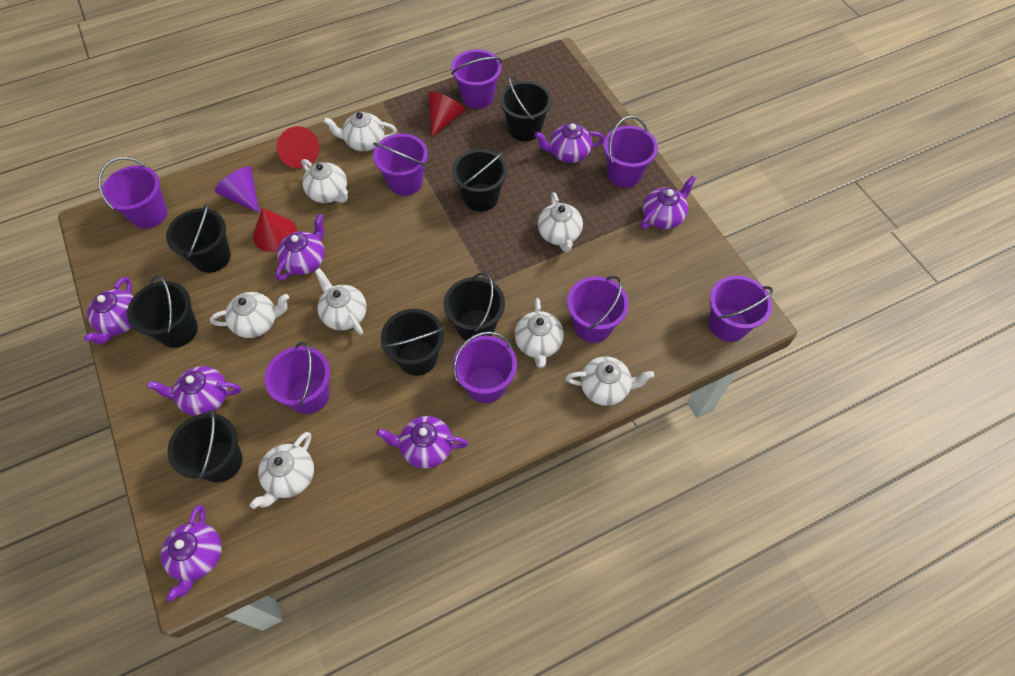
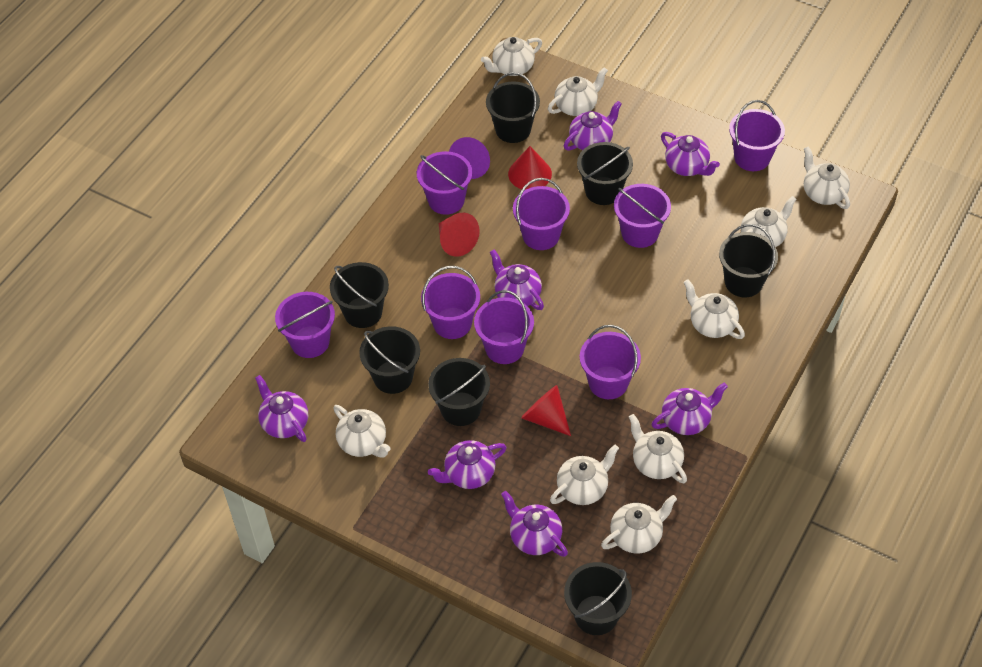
white teapot: 8 -> 9

